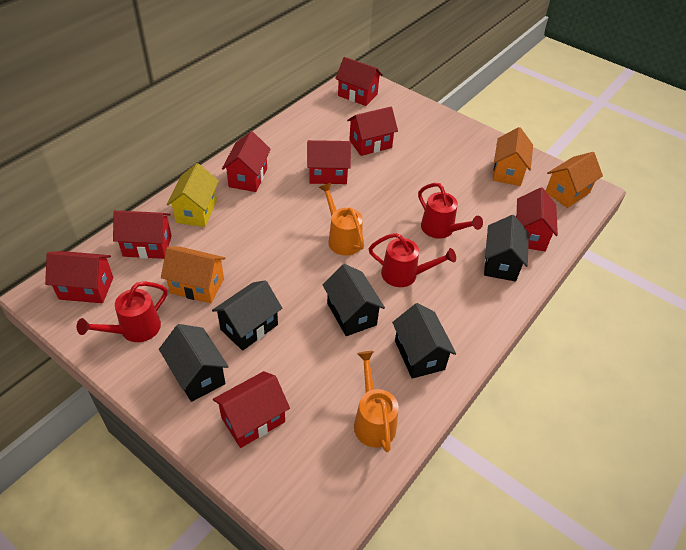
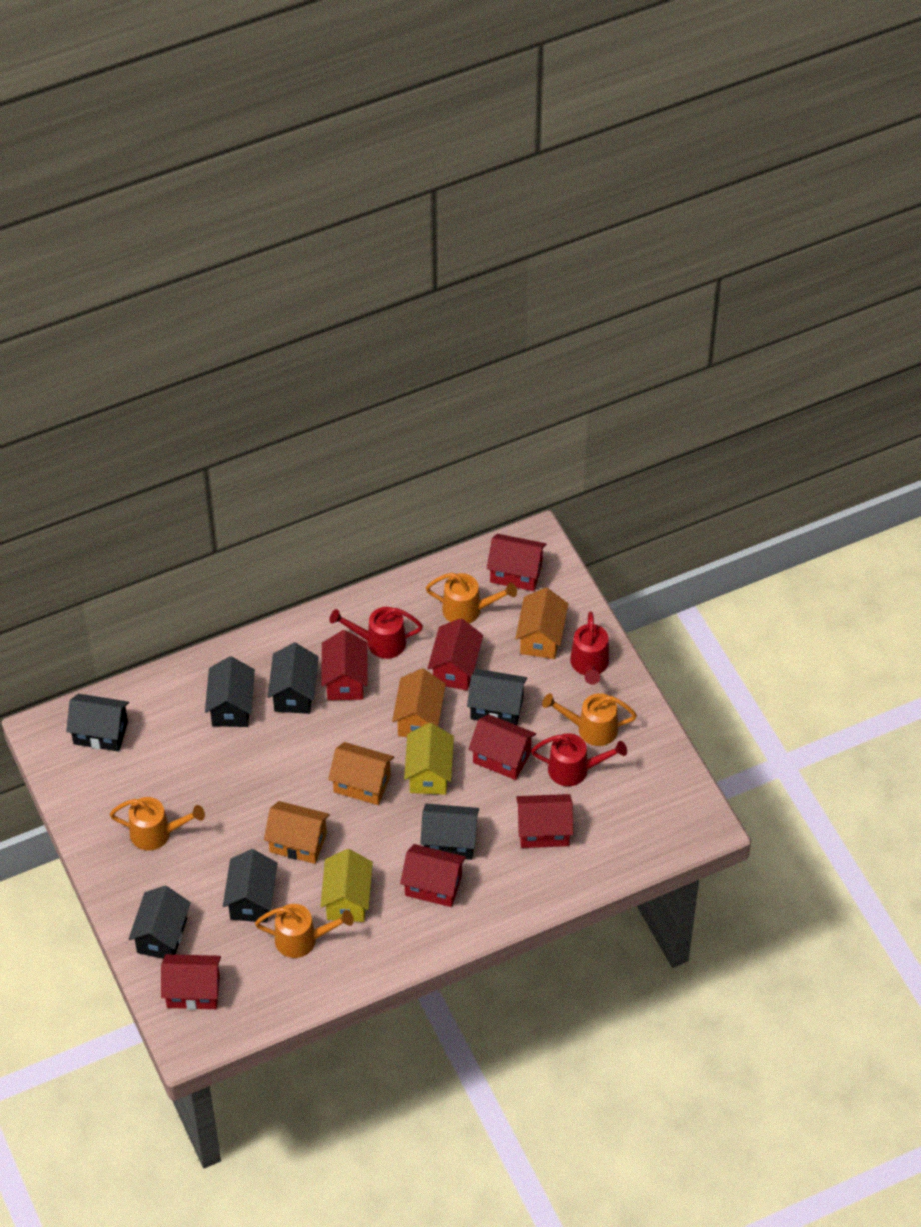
black house: 5 -> 7
orange house: 3 -> 4
orange watering can: 2 -> 4
red house: 8 -> 7
yellow house: 1 -> 2

